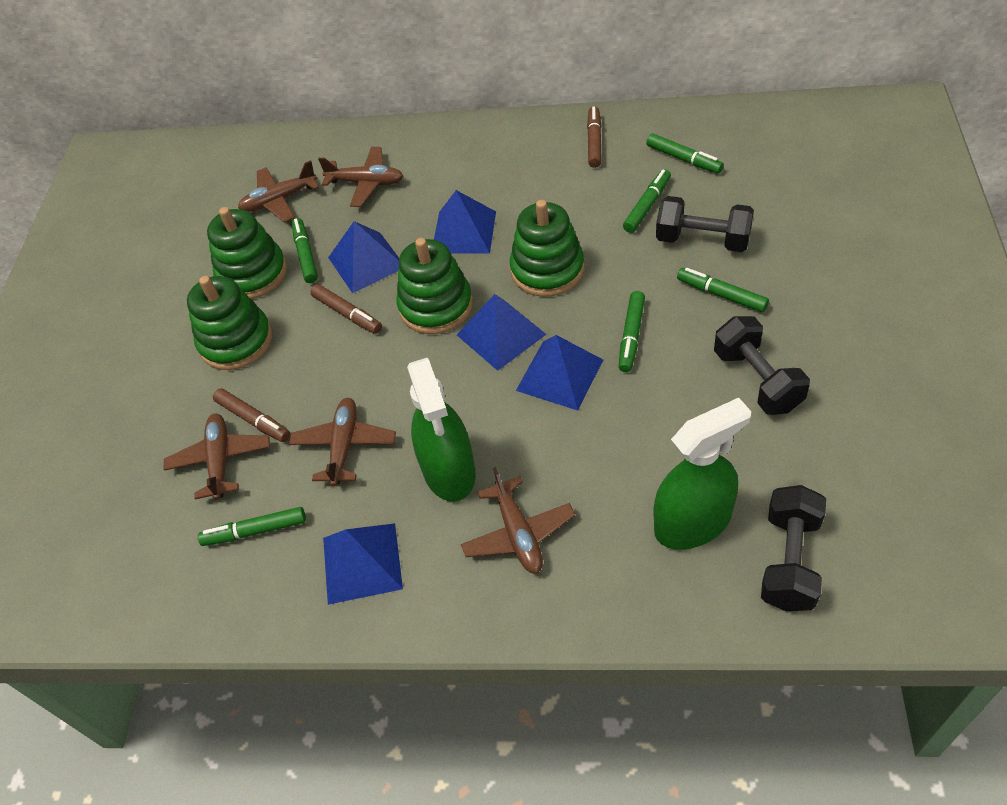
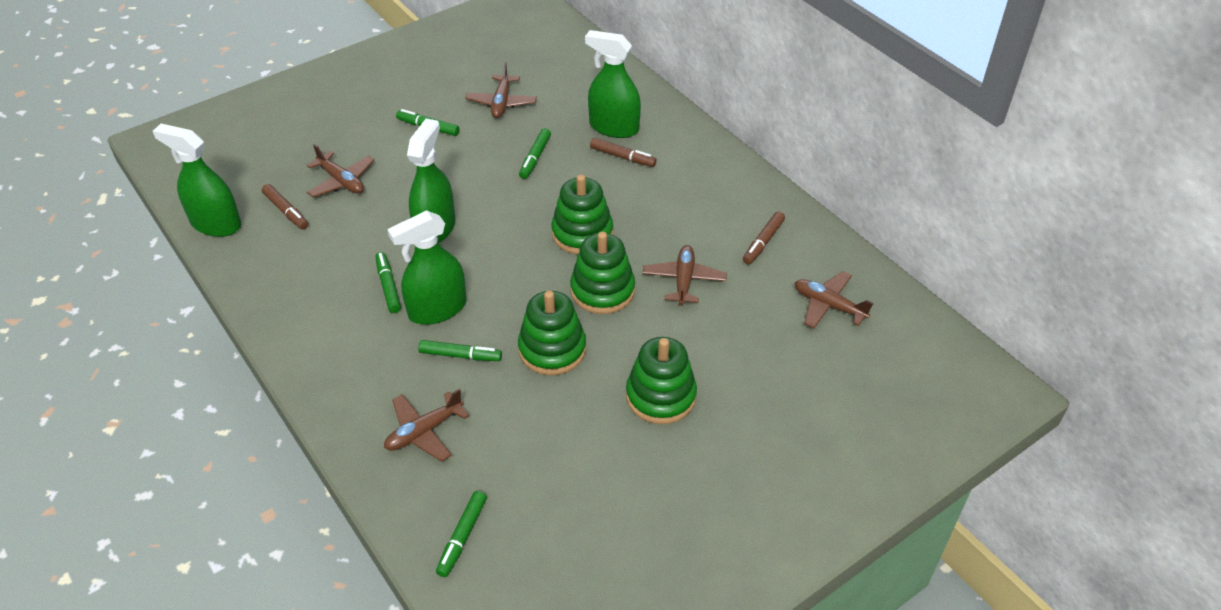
black dumbbell: 3 -> 0
blue pyramid: 5 -> 0
green marker: 6 -> 5
green spray bottle: 2 -> 4

